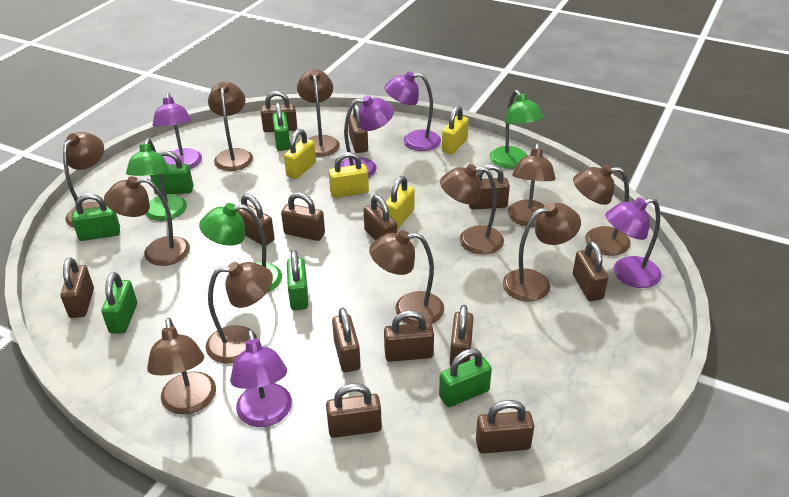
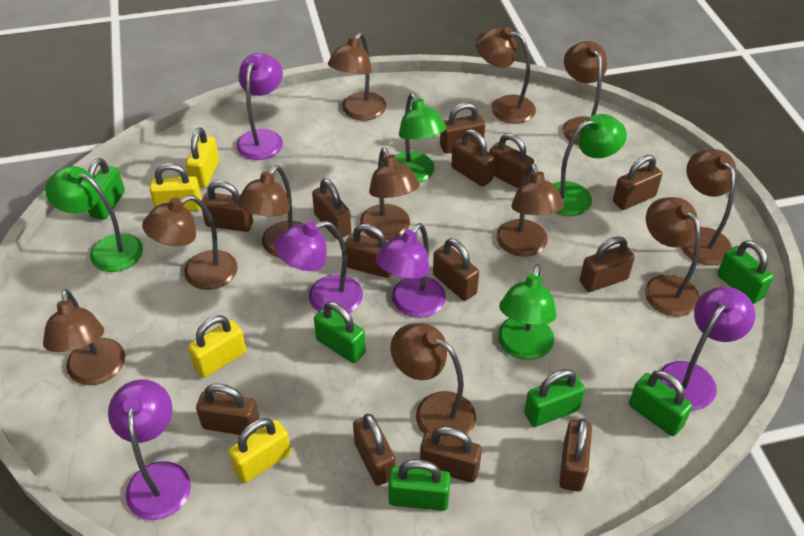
green lamp: 3 -> 4

